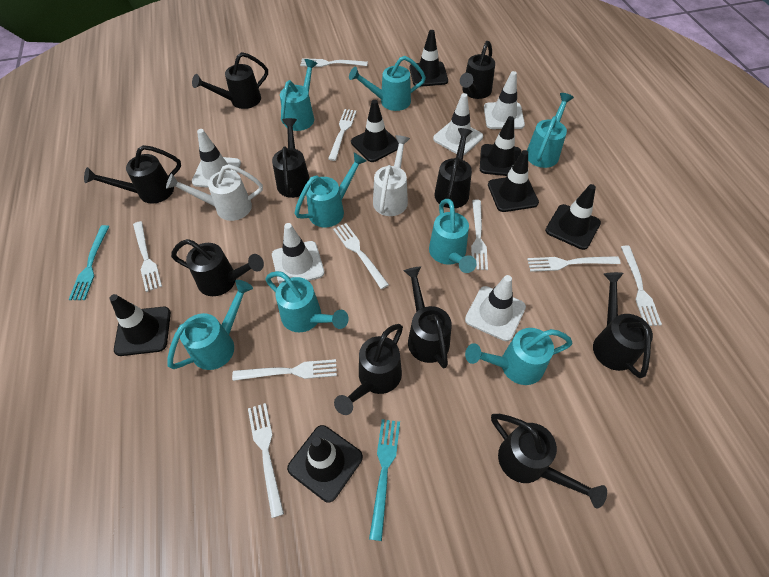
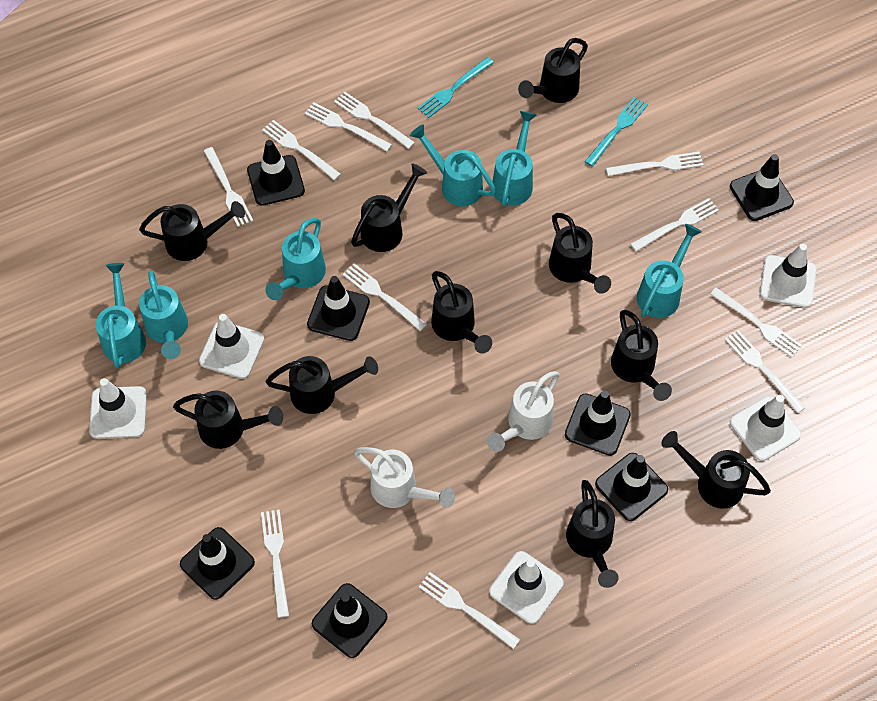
turquoise watering can: 8 -> 6
white fork: 9 -> 11

